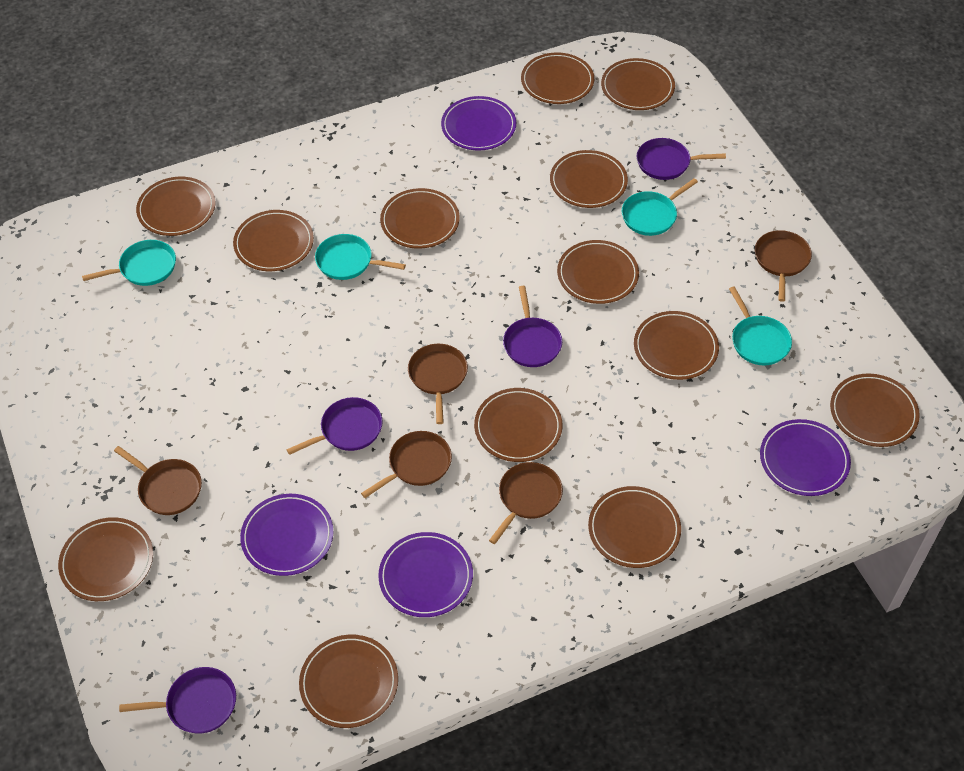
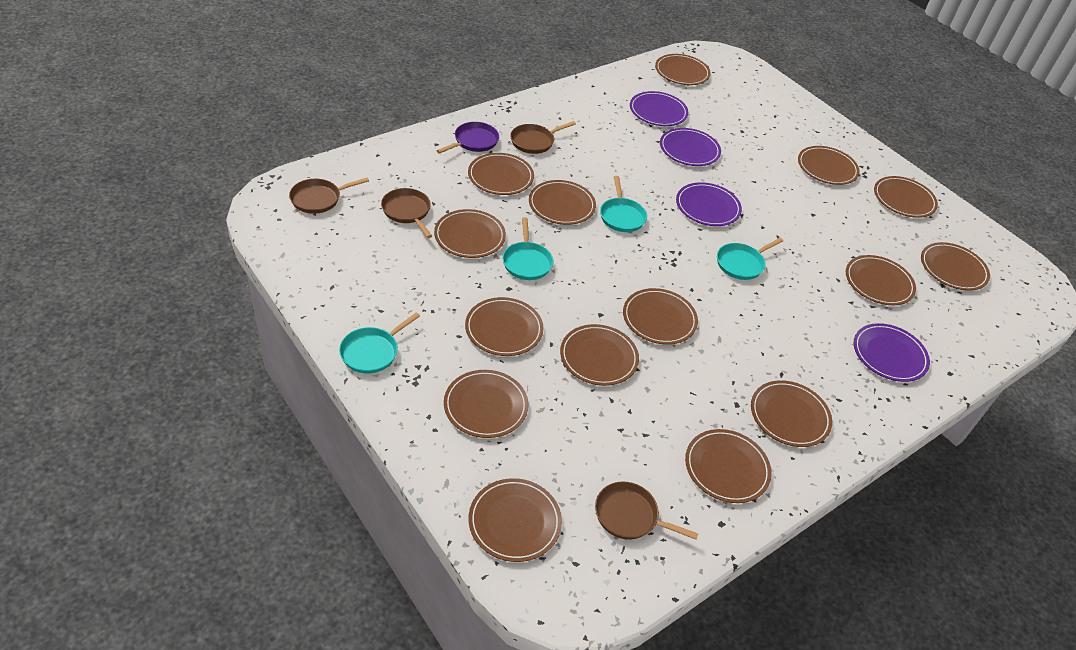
brown pan: 5 -> 4
brown plate: 13 -> 15
purple pan: 4 -> 1

